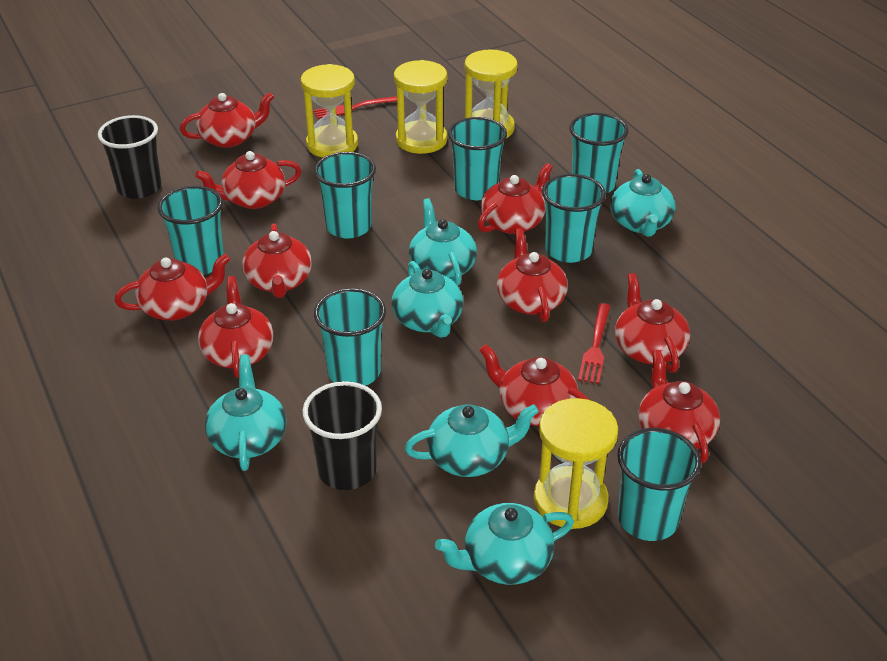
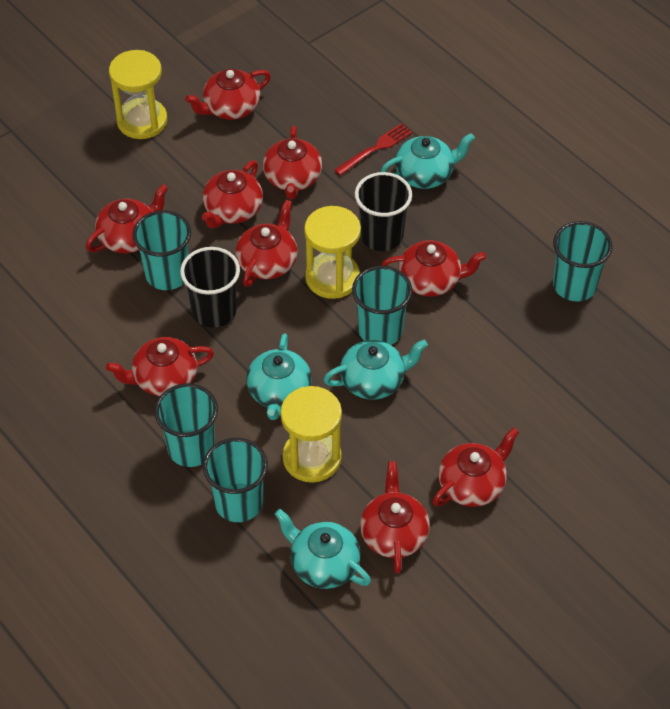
red fork: 2 -> 1
red teapot: 10 -> 9
turquoise cup: 7 -> 5
turquoise teapot: 6 -> 4
yellow hourglass: 4 -> 3

